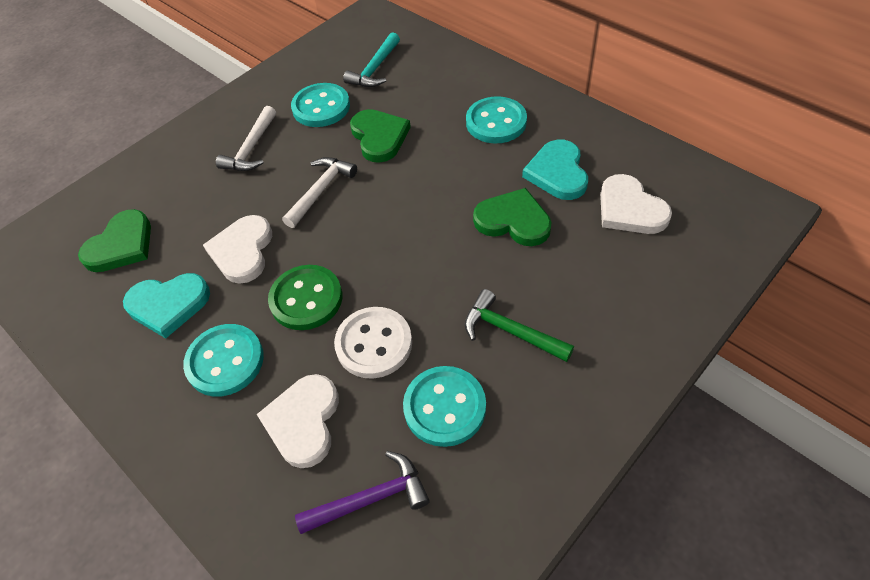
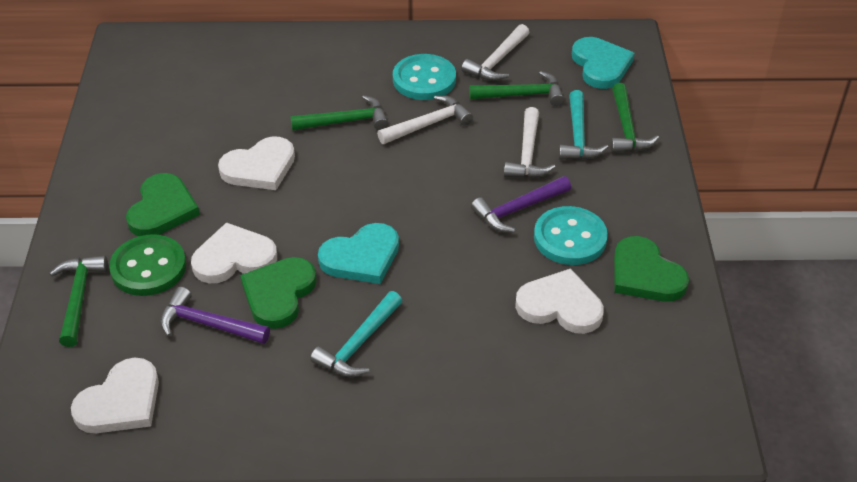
green hammer: 1 -> 4
purple hammer: 1 -> 2
turquoise button: 4 -> 2
turquoise hammer: 1 -> 2
white button: 1 -> 0
white hammer: 2 -> 3
white heart: 3 -> 4

